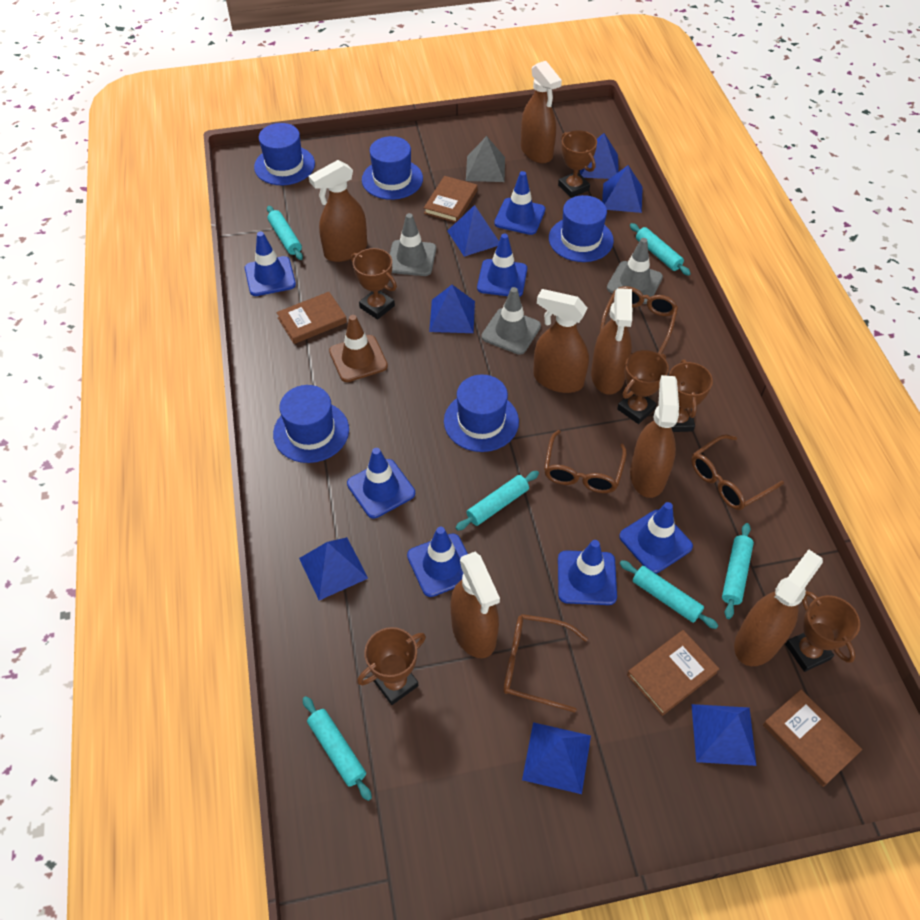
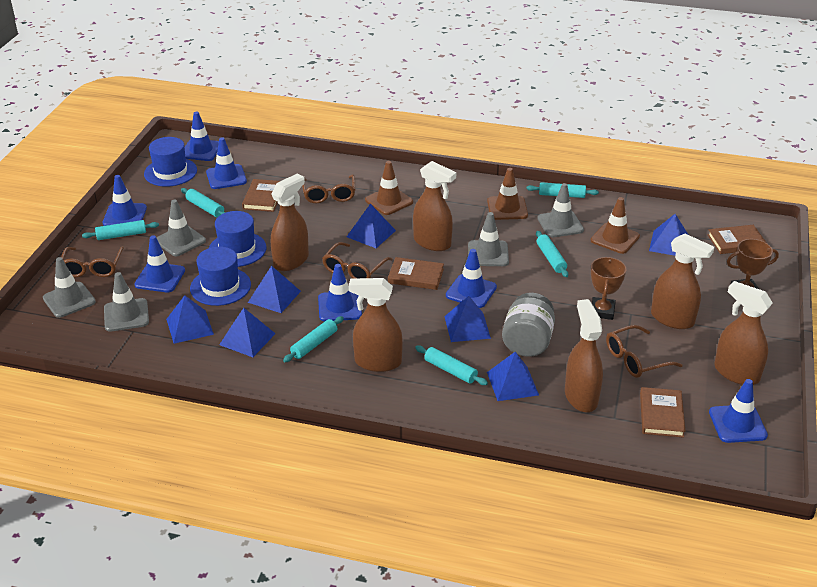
blue hat: 5 -> 3
brown spray bottle: 7 -> 6
brown traffic cone: 1 -> 3
brown trophy: 6 -> 2
grey jar: 0 -> 1
grey pyramid: 1 -> 0
grey traffic cone: 3 -> 5

